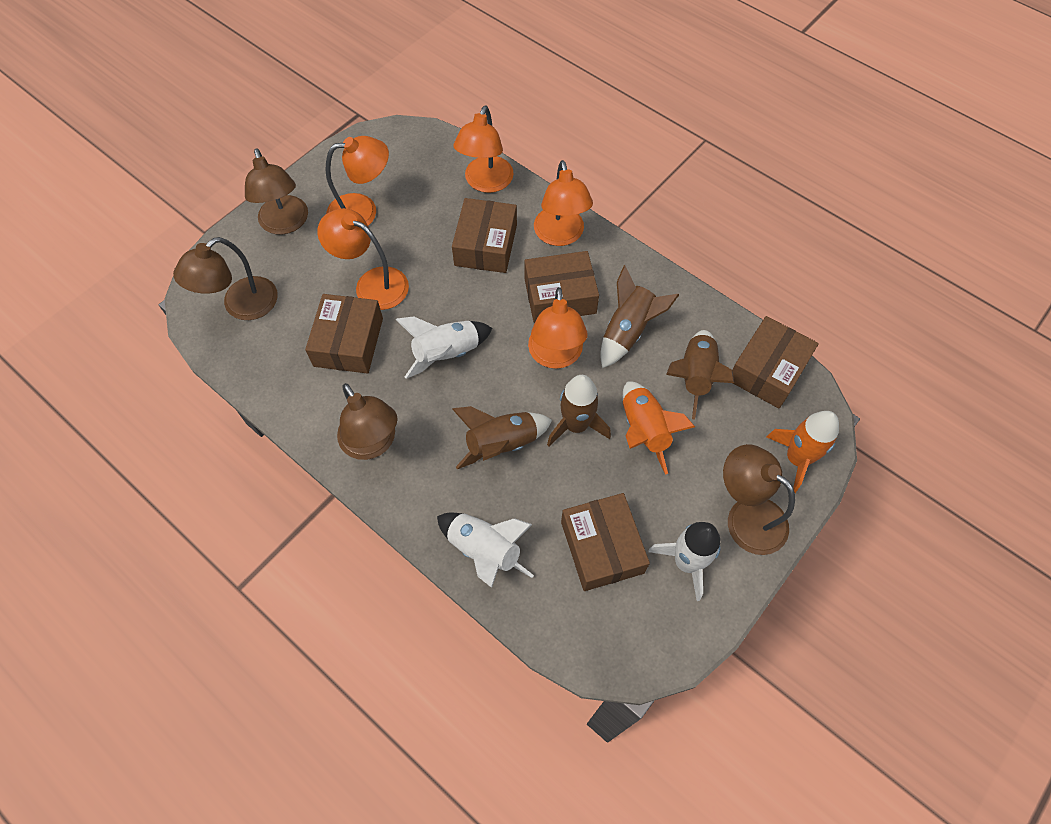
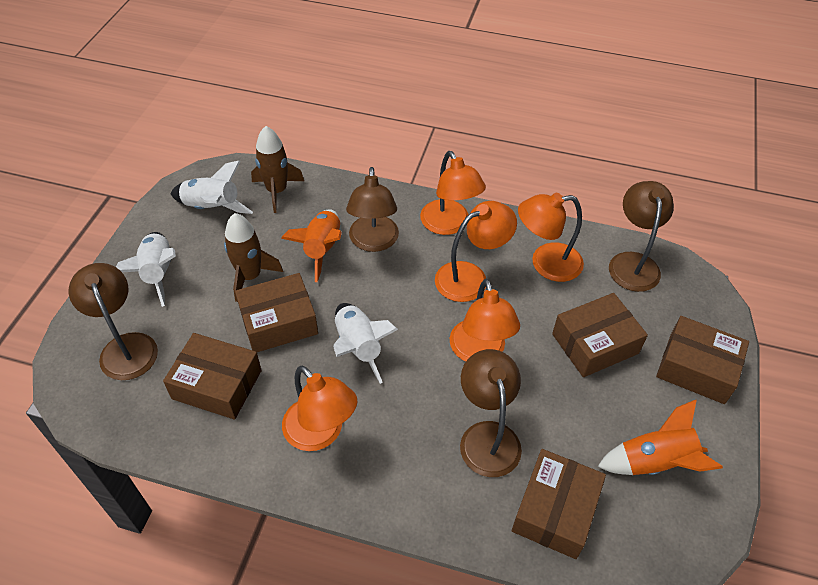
brown rocket: 4 -> 2

